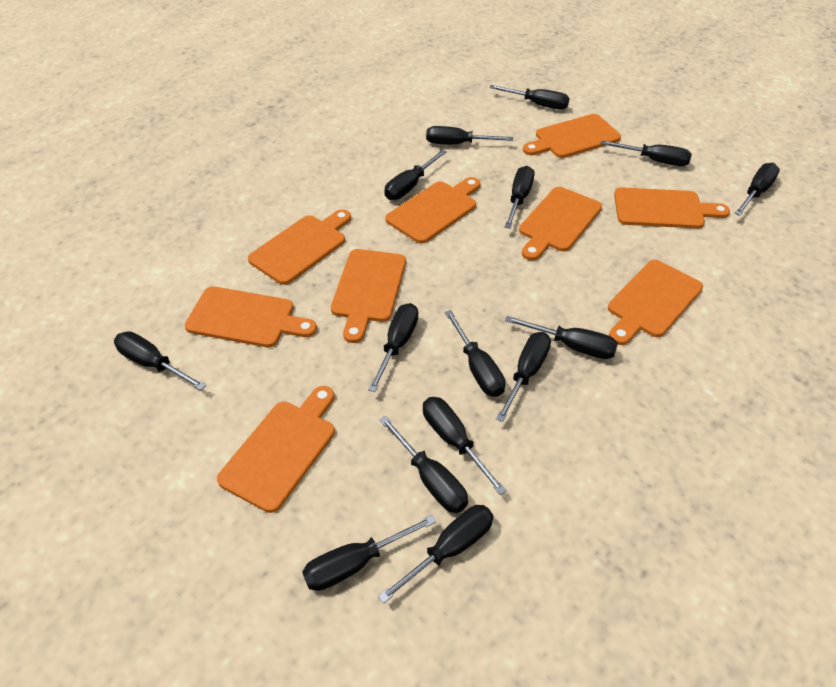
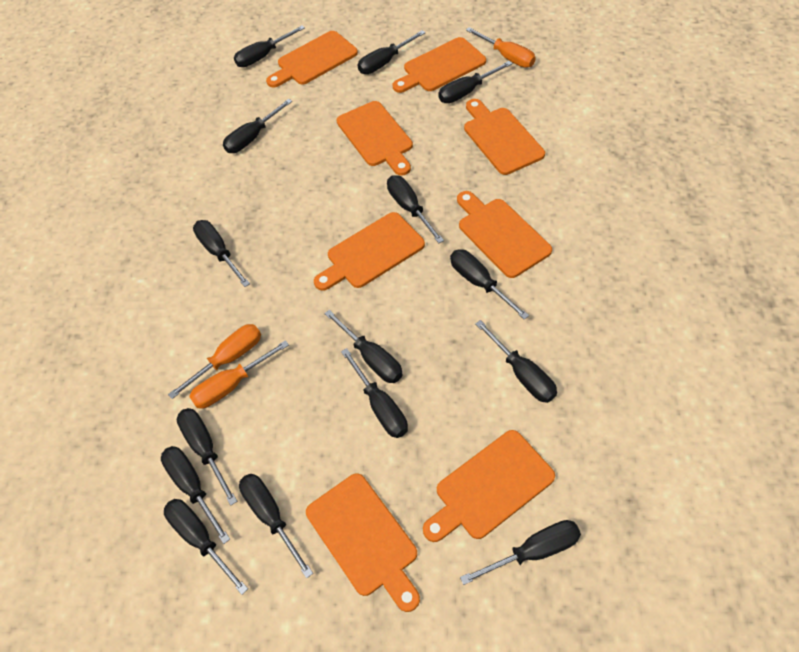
orange cutting board: 9 -> 8
orange screwdriver: 0 -> 3

